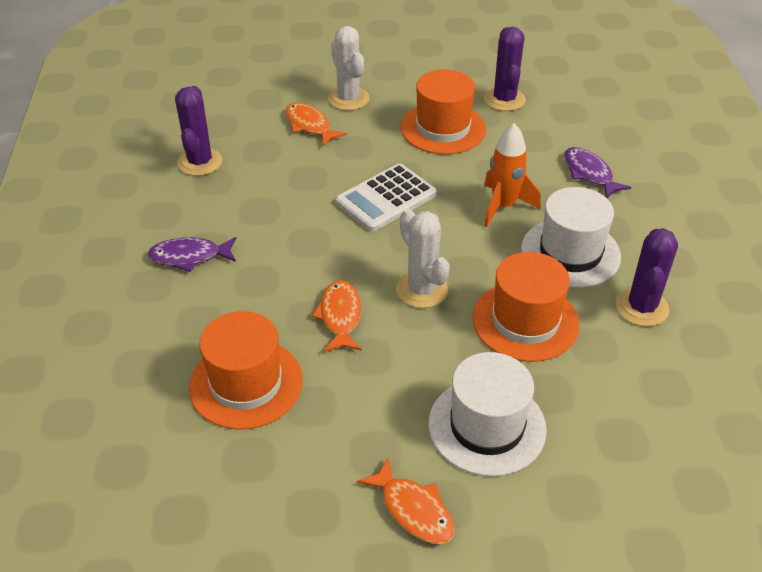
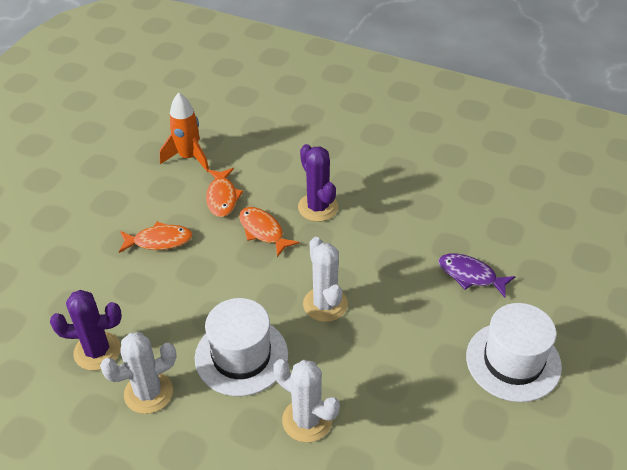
orange hat: 3 -> 0
purple cactus: 3 -> 2
purple fish: 2 -> 1
white cactus: 2 -> 3
white calculator: 1 -> 0

